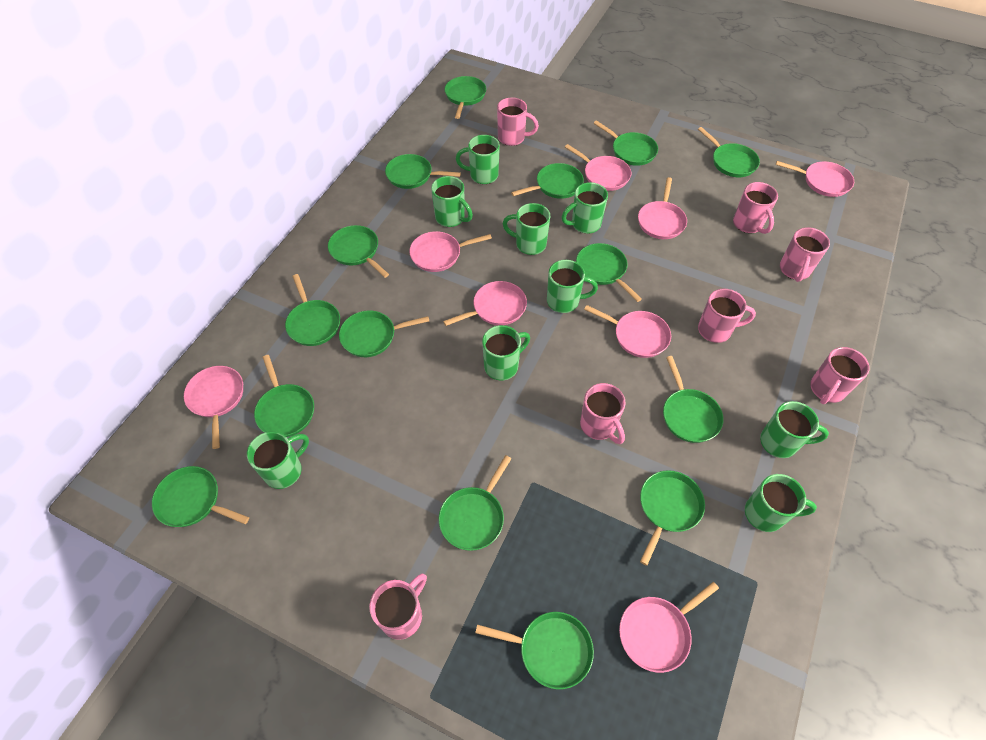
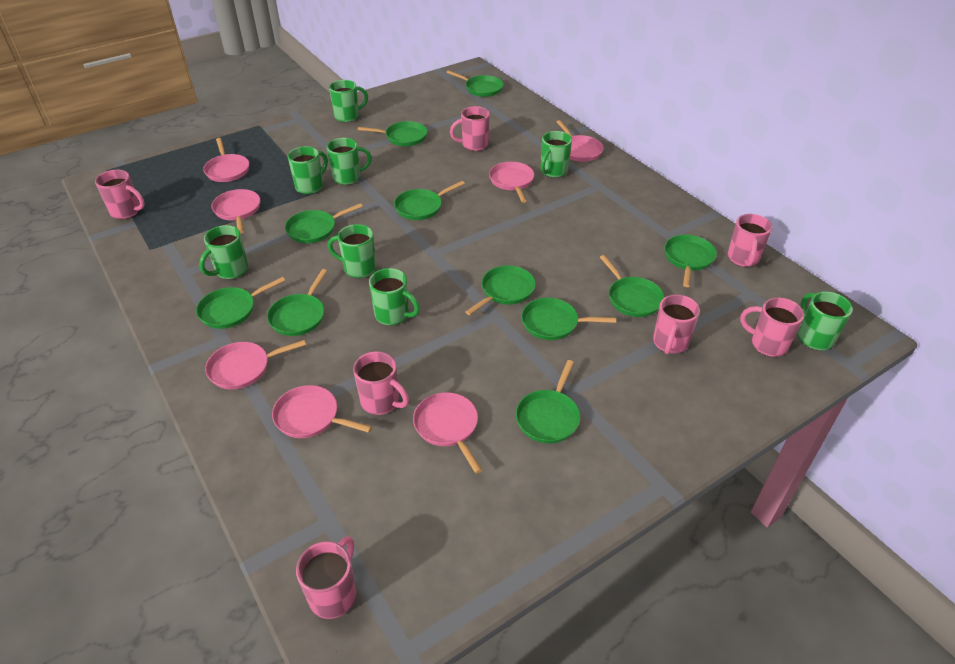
green mug: 9 -> 8
green pan: 15 -> 11
pink pan: 8 -> 7

